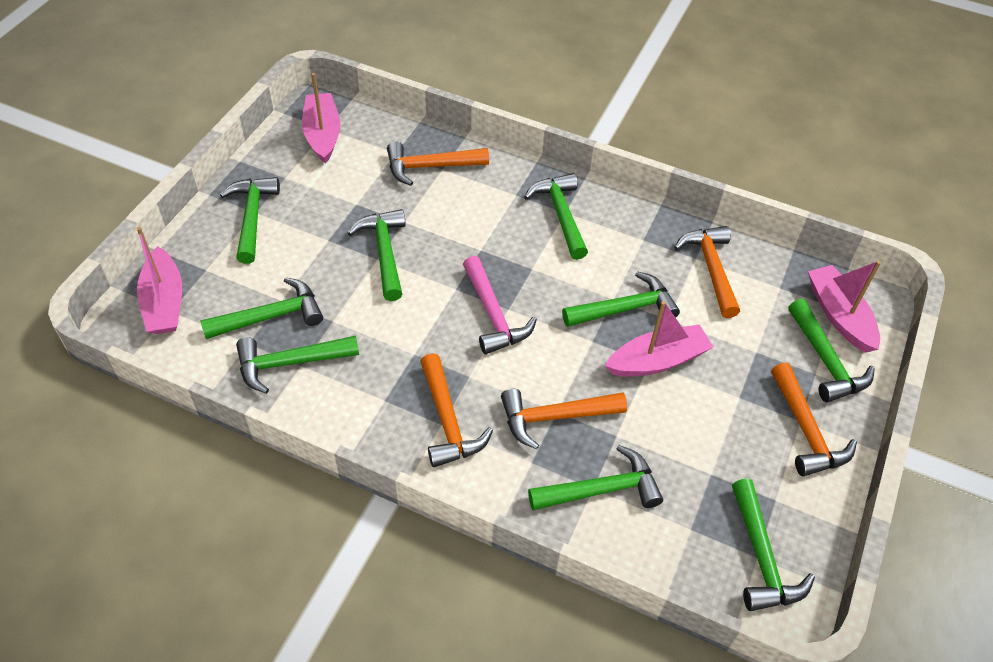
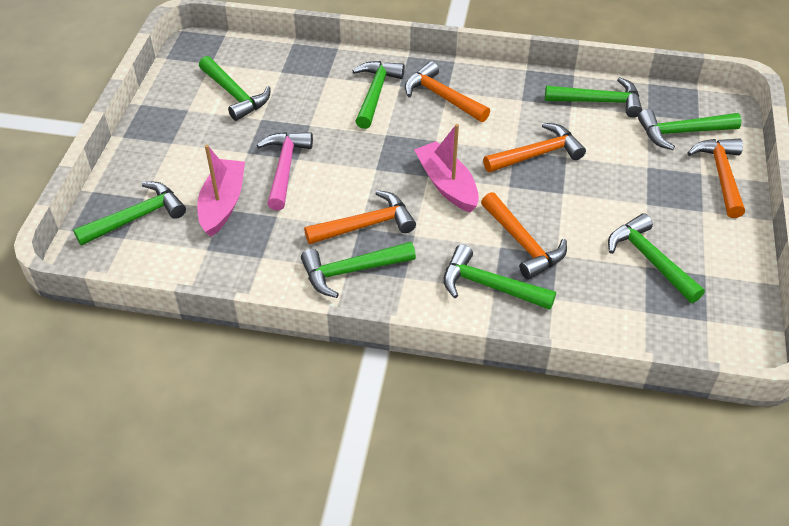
green hammer: 9 -> 8
pink boat: 4 -> 2

